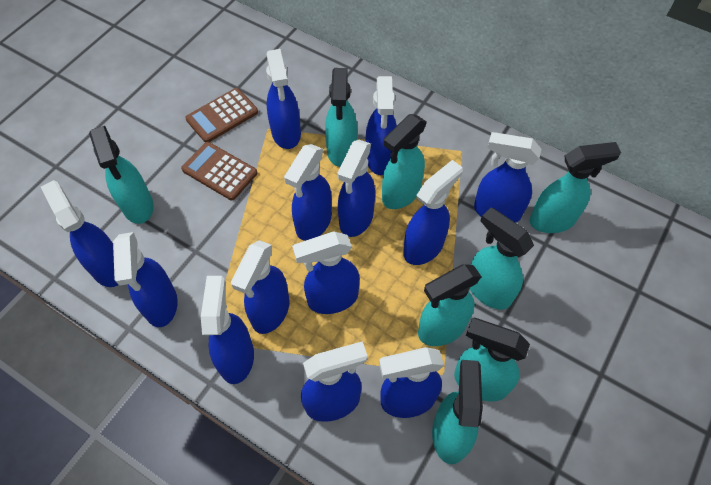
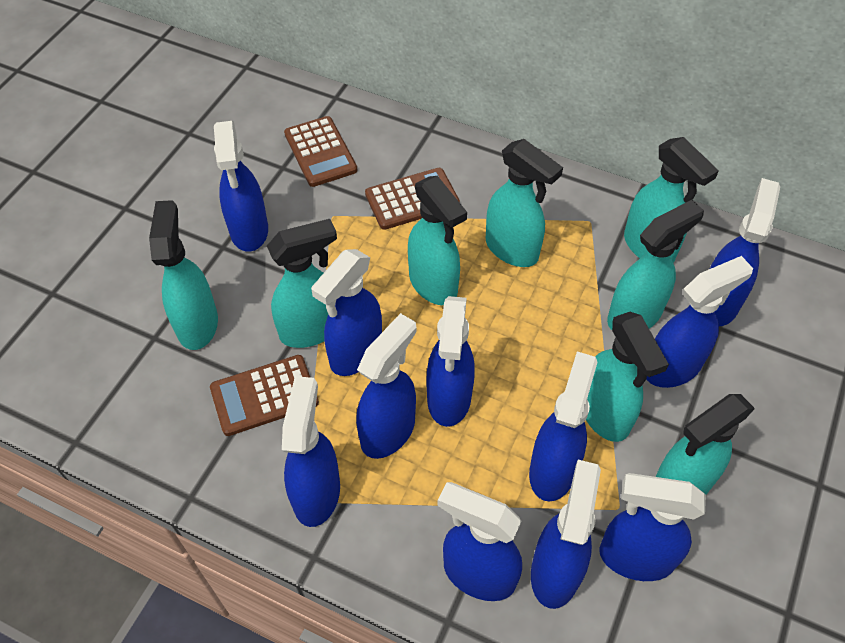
blue spray bottle: 13 -> 11
brown calculator: 2 -> 3

